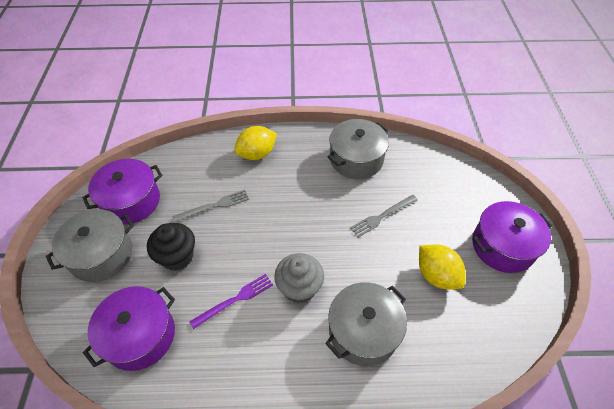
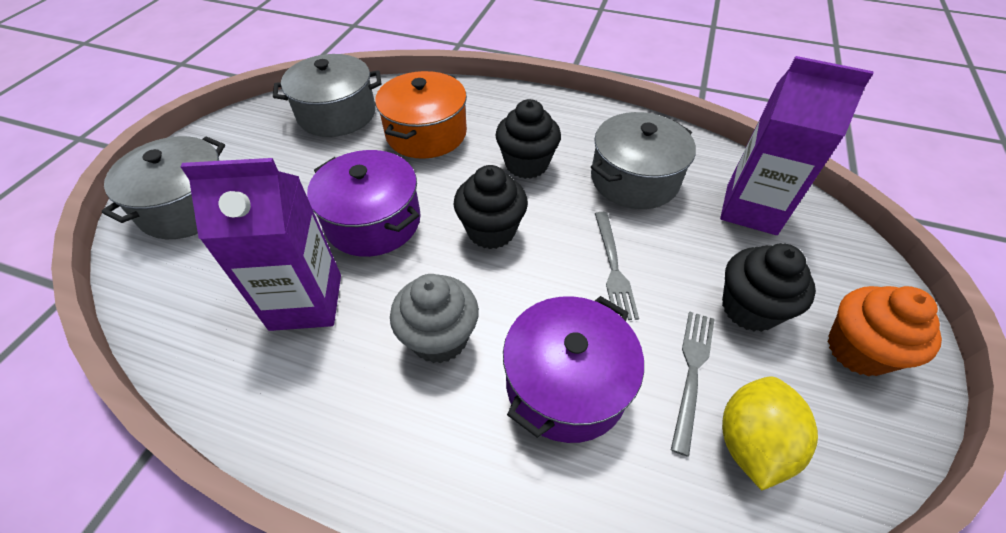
black cupcake: 1 -> 3
orange cupcake: 0 -> 1
orange pot: 0 -> 1
purple carton: 0 -> 2
purple fork: 1 -> 0
purple pot: 3 -> 2
yellow lemon: 2 -> 1

